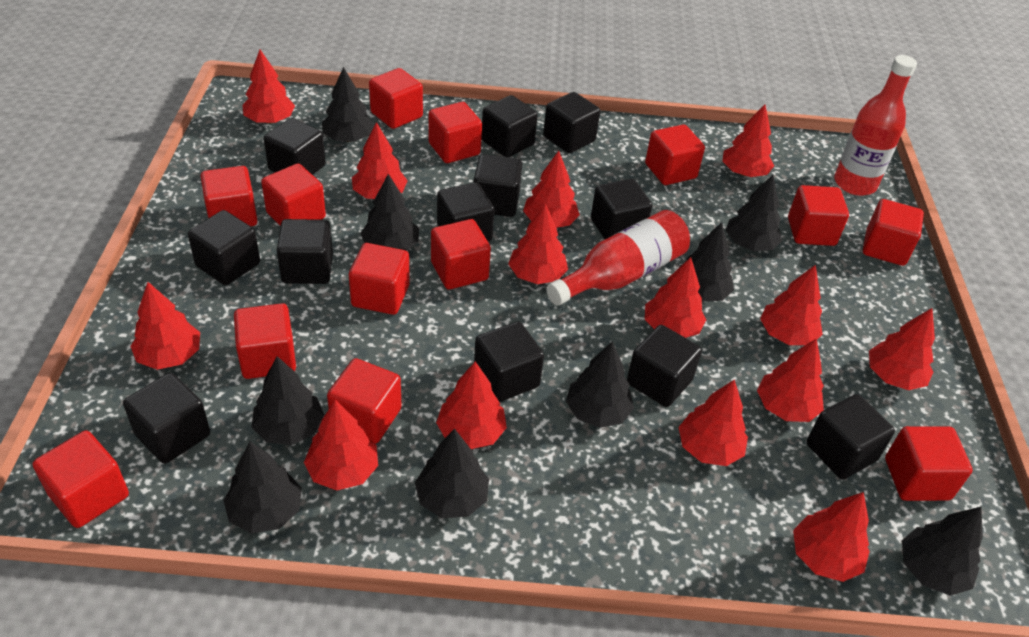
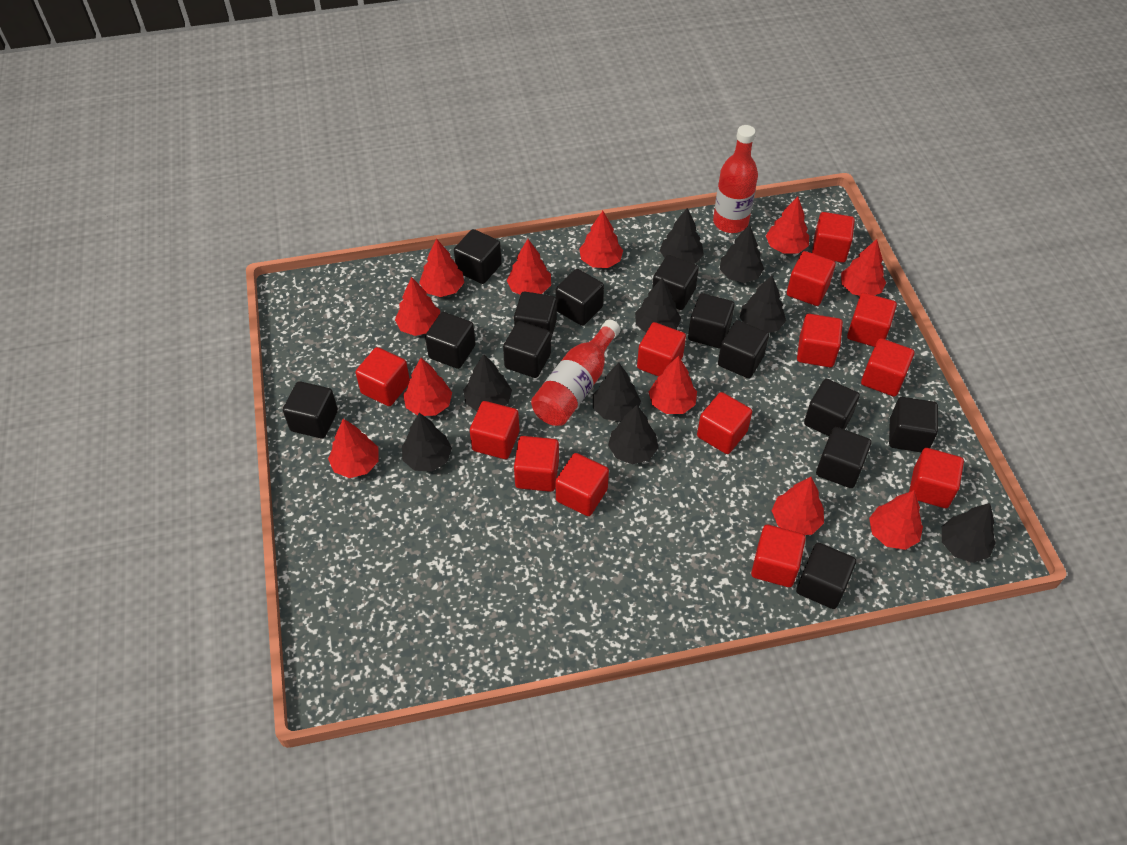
black cube: 12 -> 13
red tree: 14 -> 11

